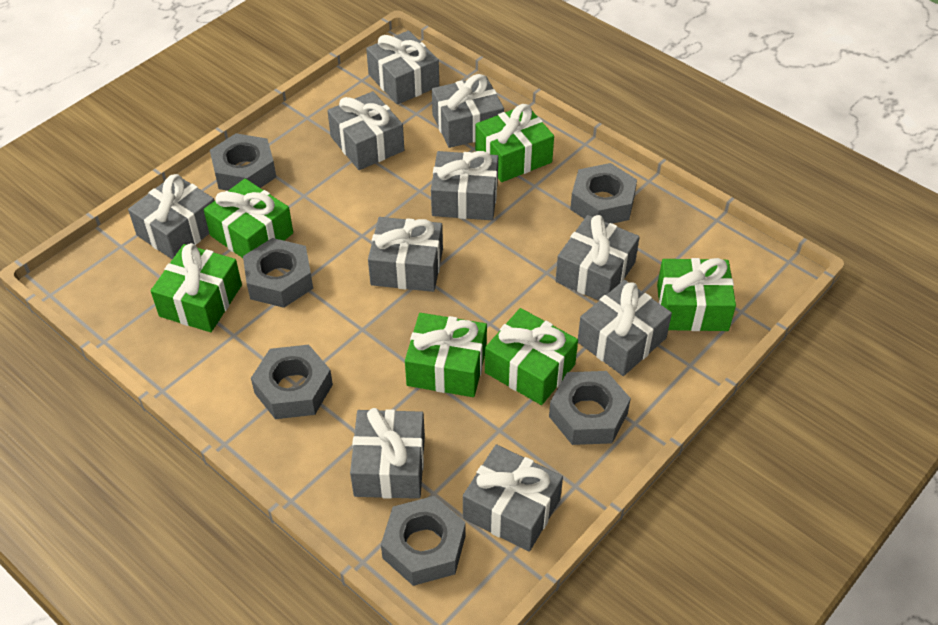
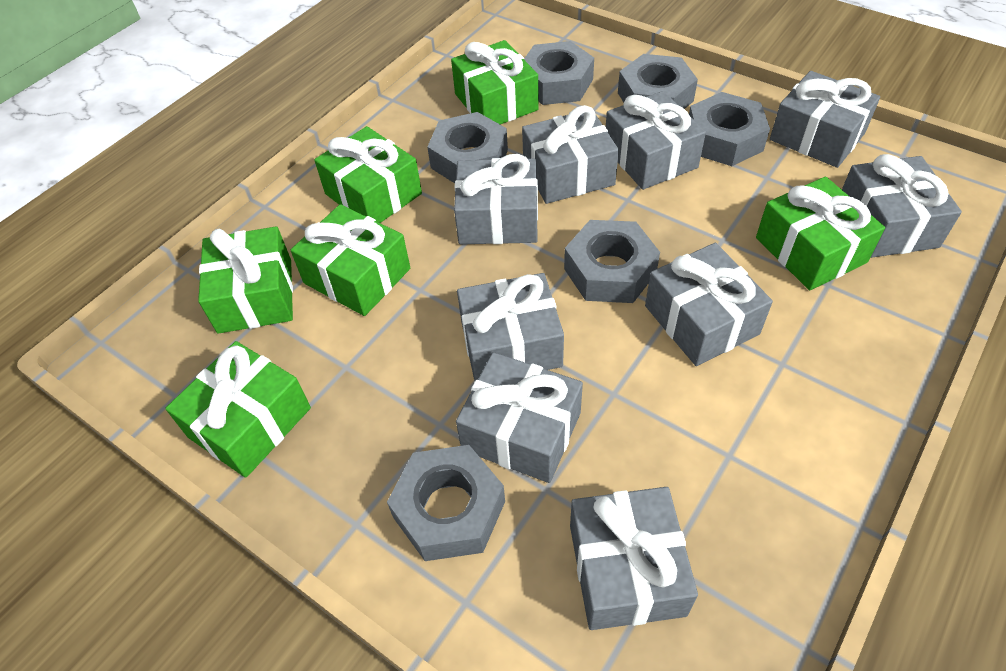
grey gift: 10 -> 9

